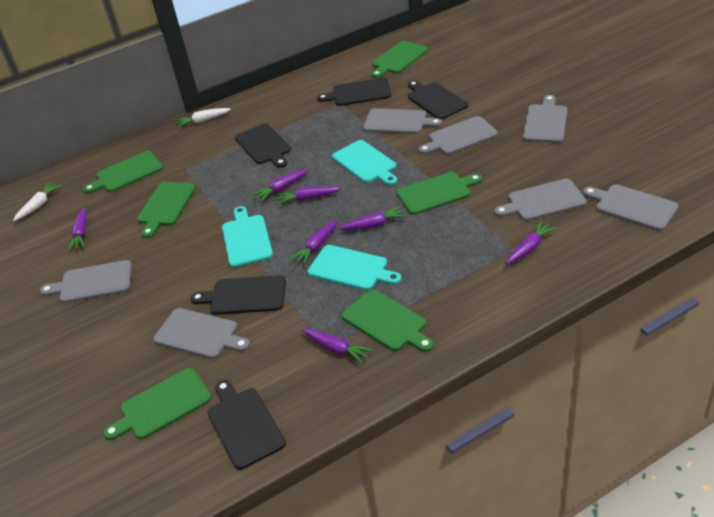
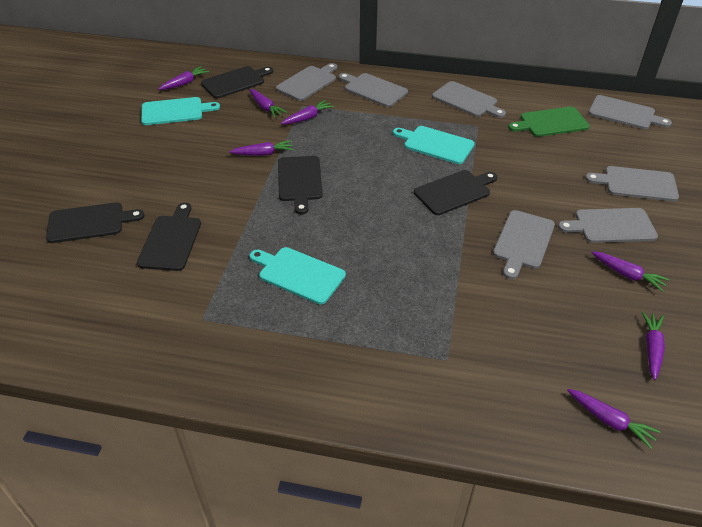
green cutting board: 6 -> 1
white carrot: 2 -> 0

